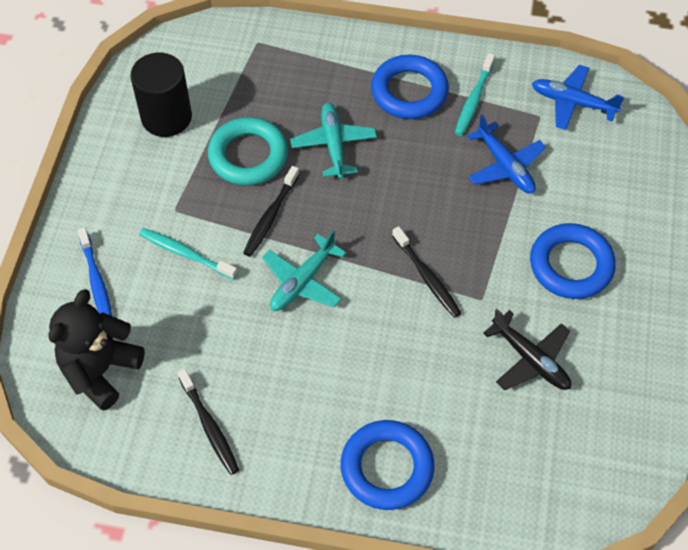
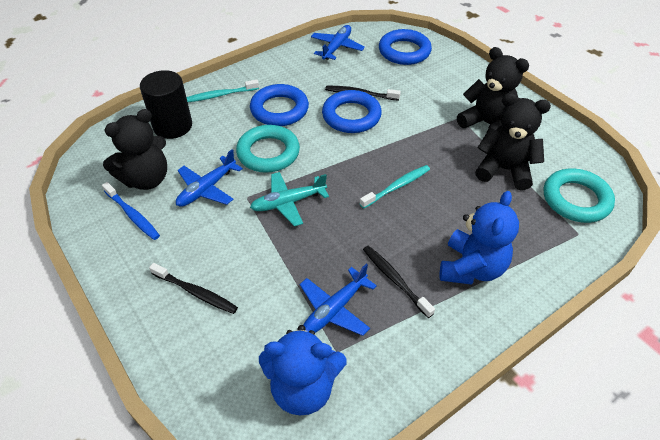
black plane: 1 -> 0
black teddy bear: 1 -> 3
blue plane: 2 -> 3
blue teddy bear: 0 -> 2
turquoise plane: 2 -> 1
turquoise ring: 1 -> 2

